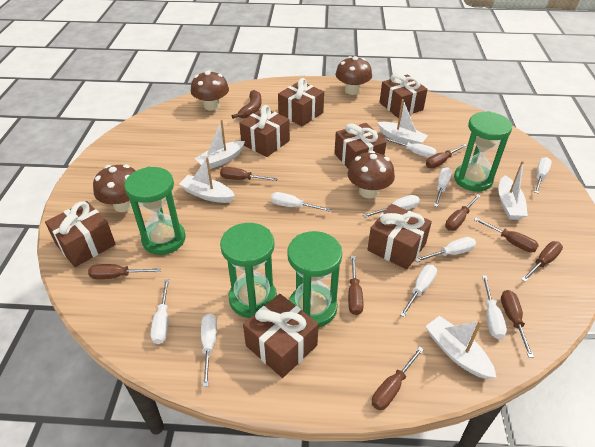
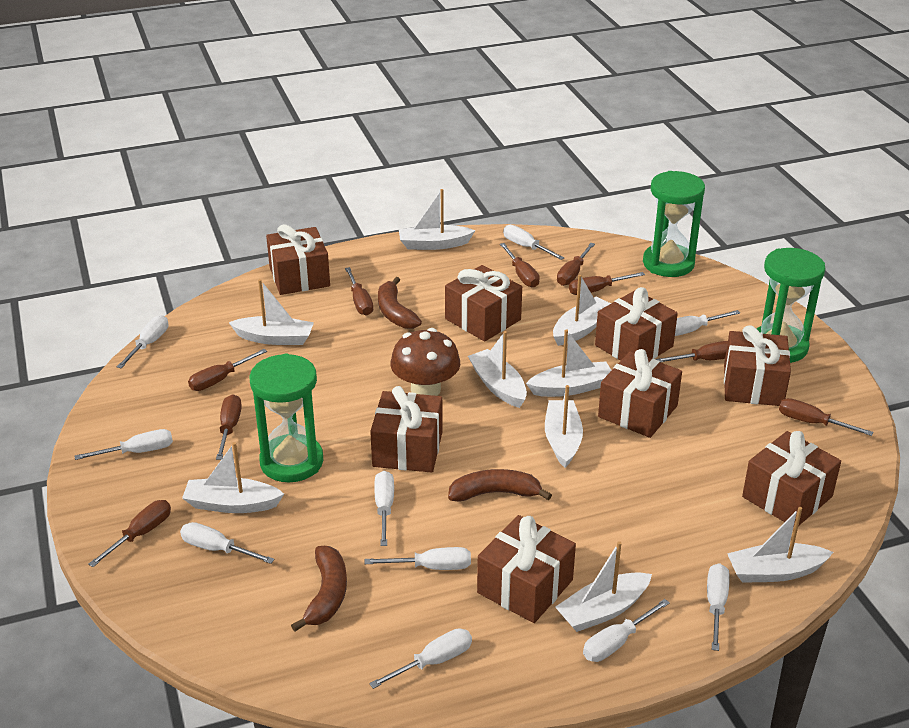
brown banana: 1 -> 3
brown gift: 7 -> 8
brown mushroom: 4 -> 1
green hourglass: 4 -> 3
white boat: 5 -> 9

